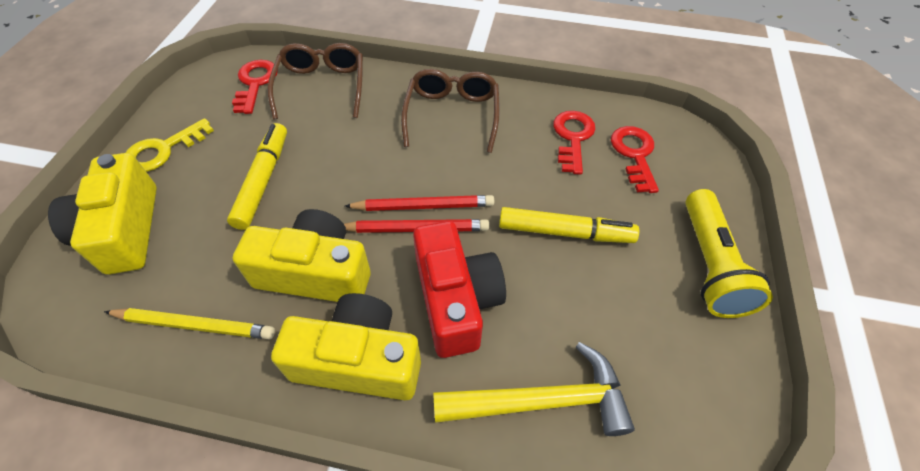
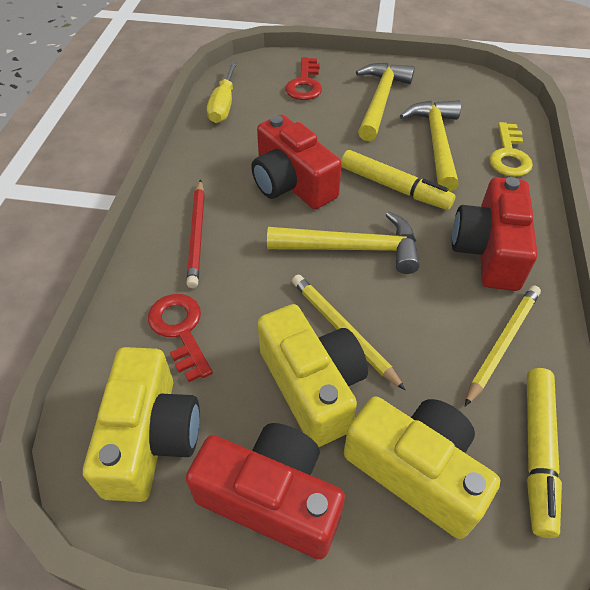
brown glasses: 2 -> 0
red camera: 1 -> 3
red key: 3 -> 2
red pencil: 2 -> 1
yellow flashlight: 1 -> 0
yellow hammer: 1 -> 3
yellow pencil: 1 -> 2
yellow screwdriver: 0 -> 1

